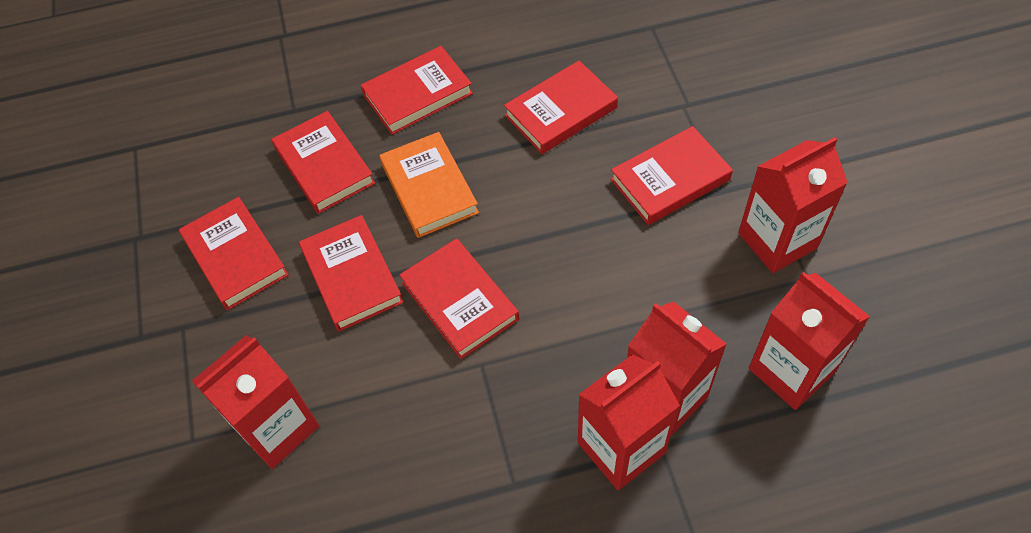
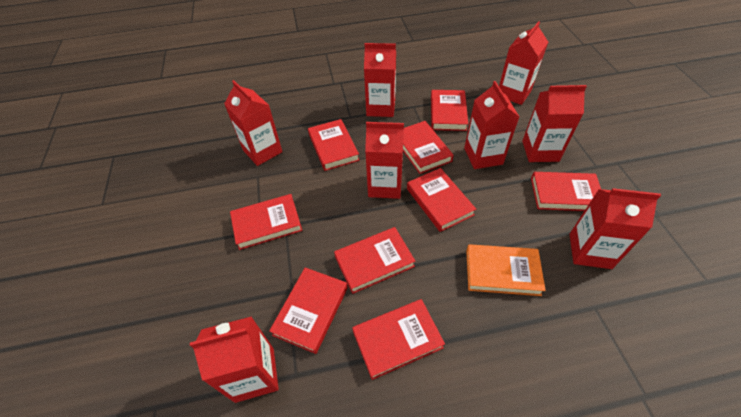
red book: 7 -> 9
red carton: 5 -> 8

